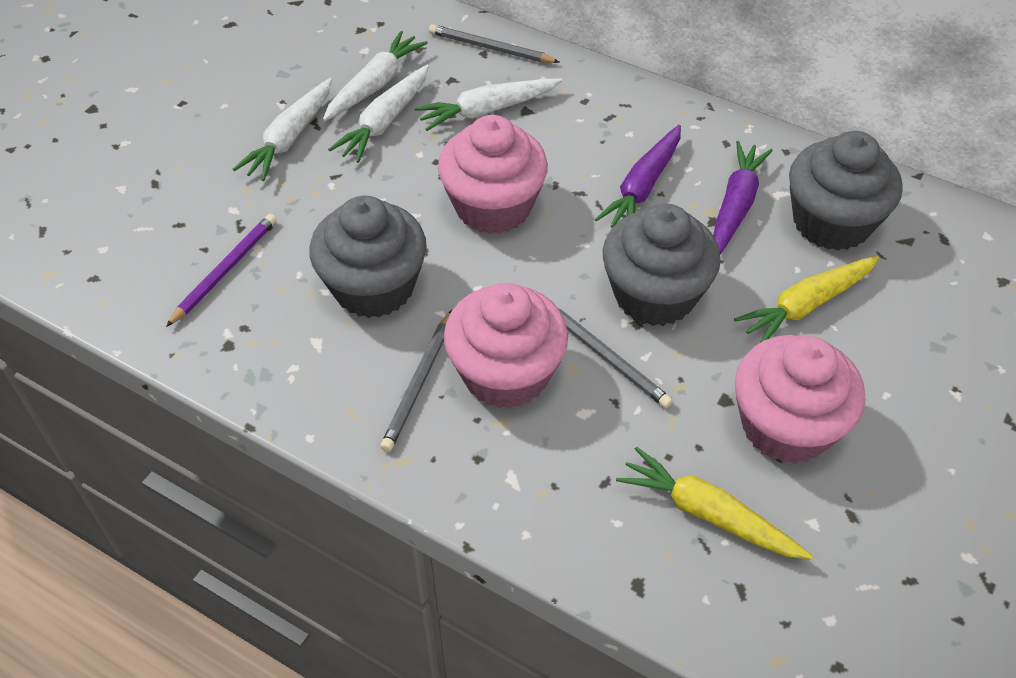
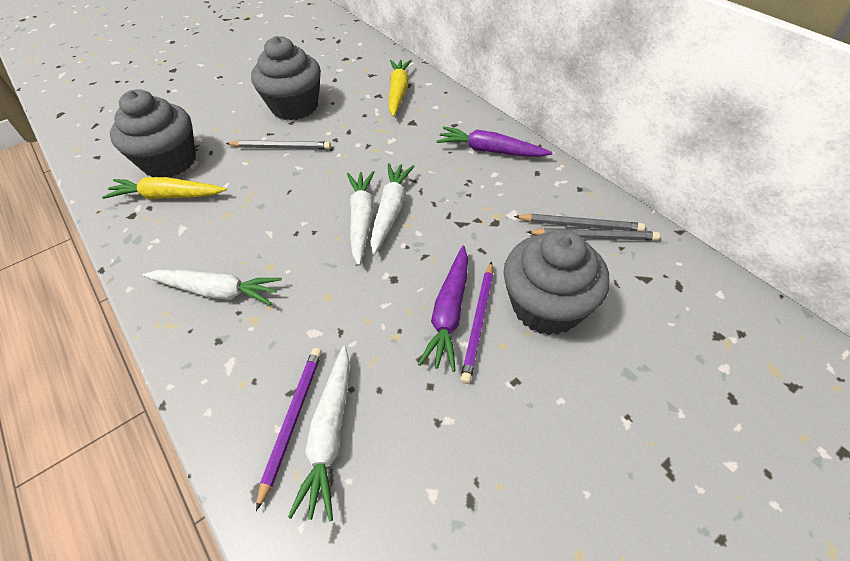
pink cupcake: 3 -> 0
purple pencil: 1 -> 2

